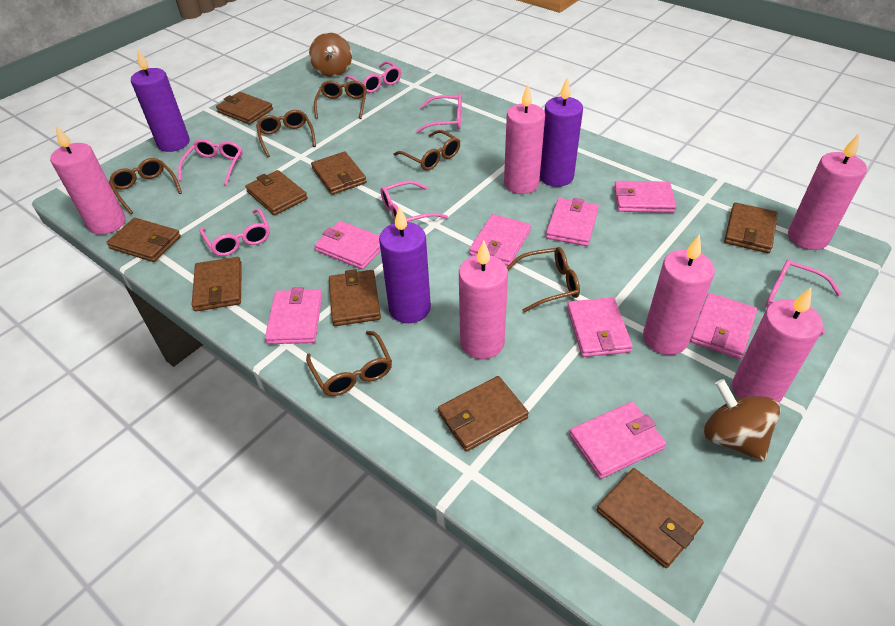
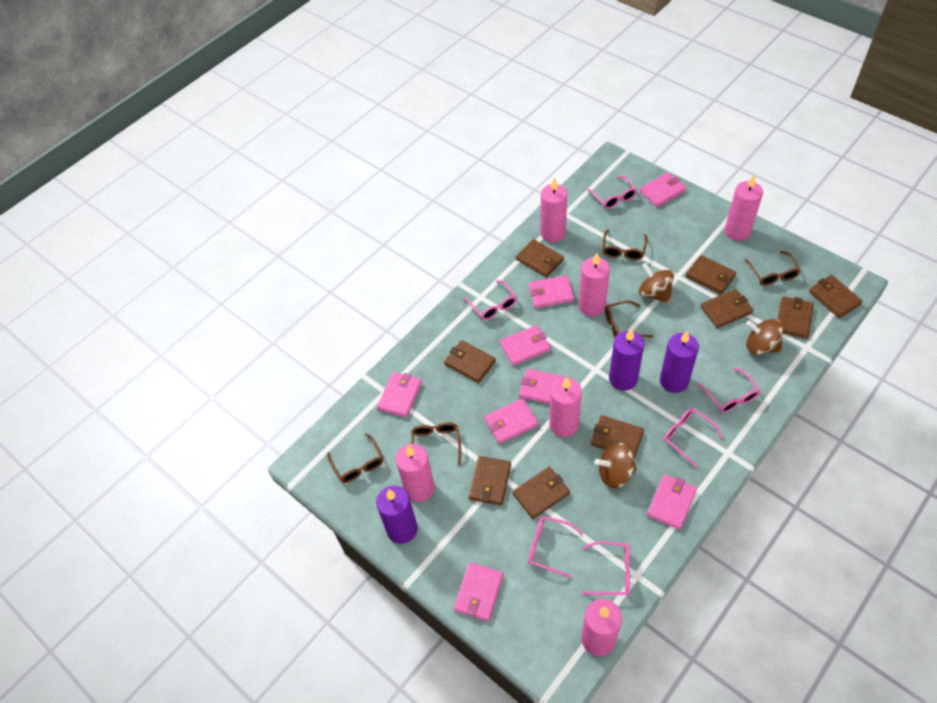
brown glasses: 6 -> 5
brown spinning top: 2 -> 3

